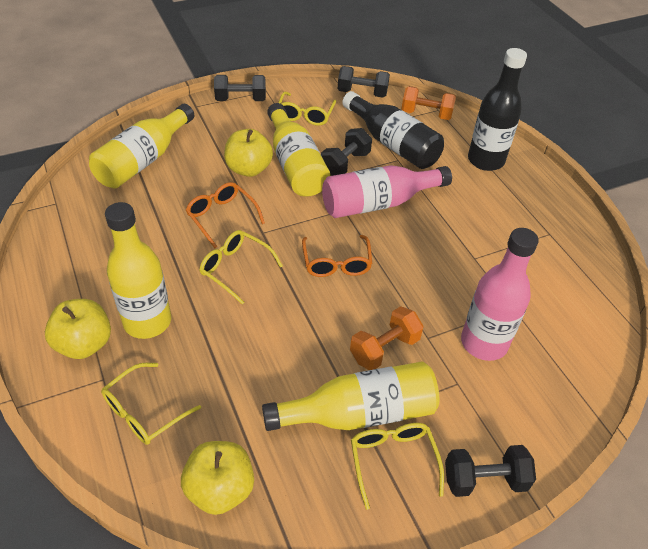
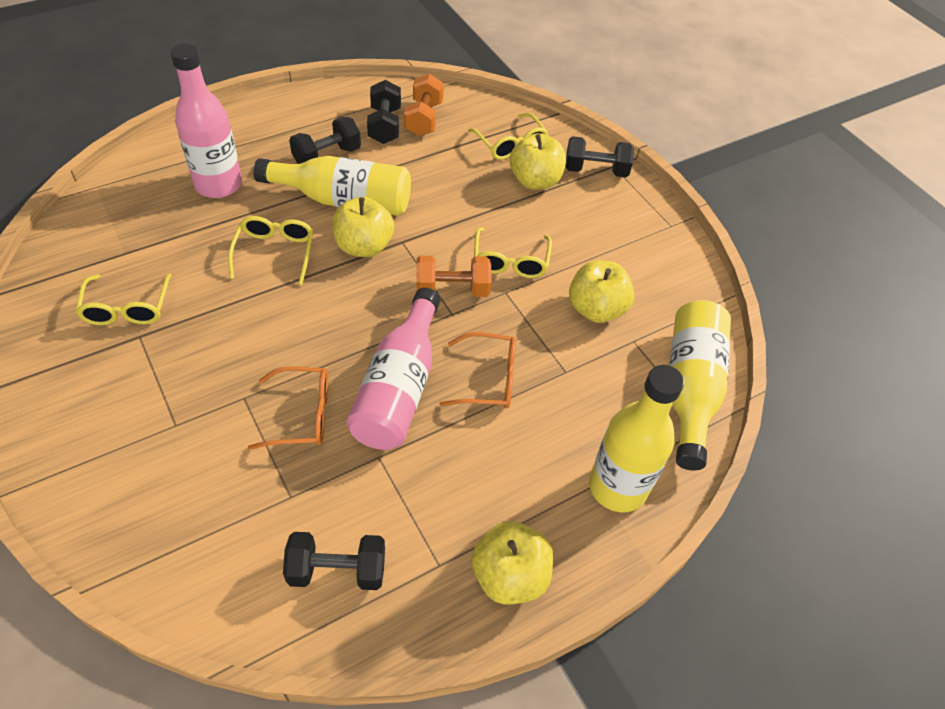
black bottle: 2 -> 0
yellow apple: 3 -> 4
yellow bottle: 4 -> 3

